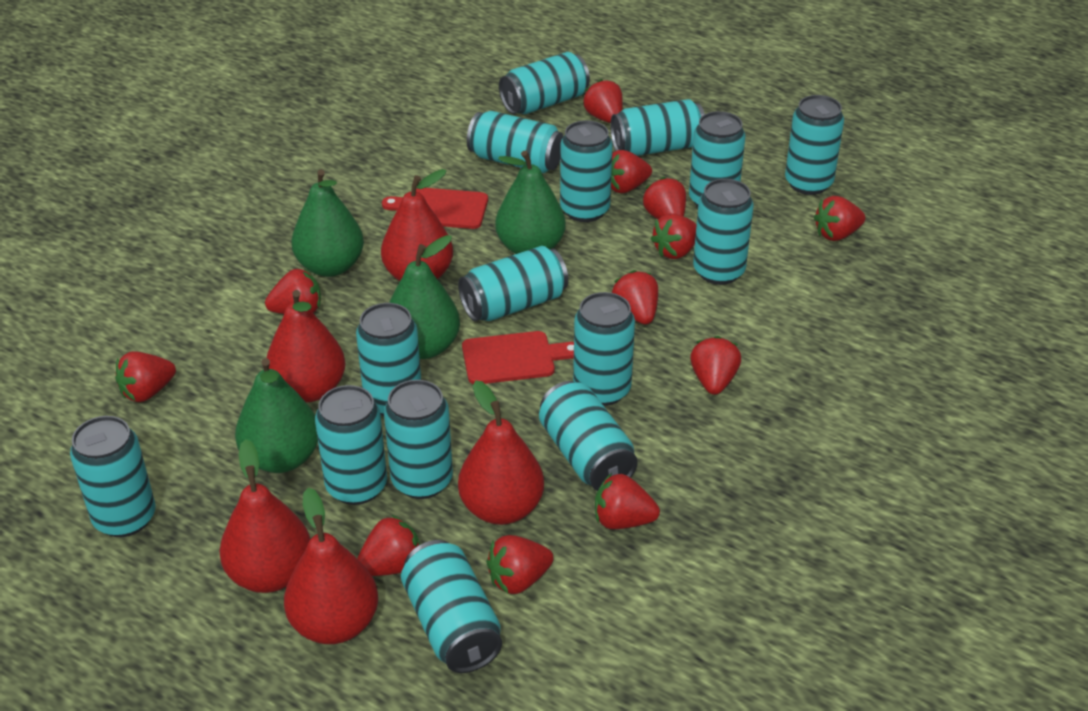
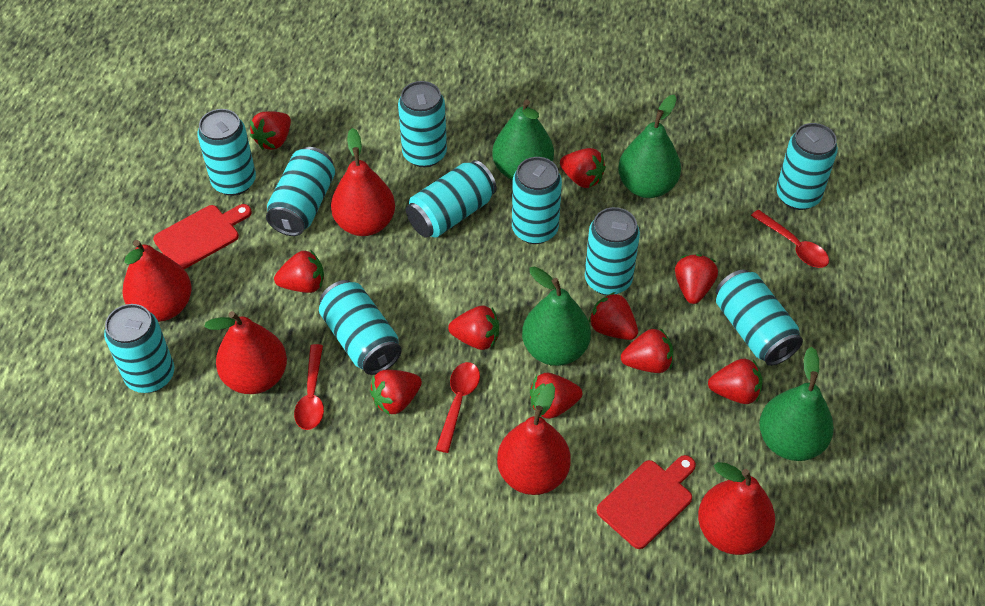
red spoon: 0 -> 3
red strawberry: 12 -> 10
turquoise can: 15 -> 10

